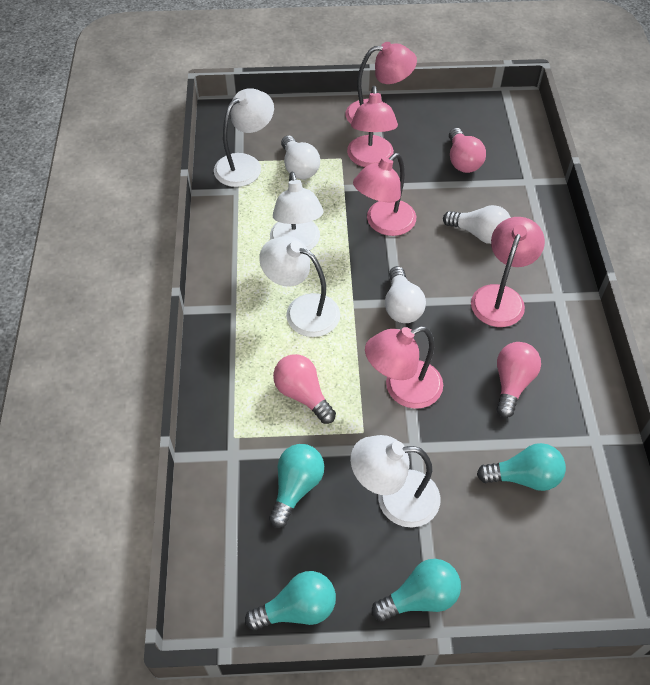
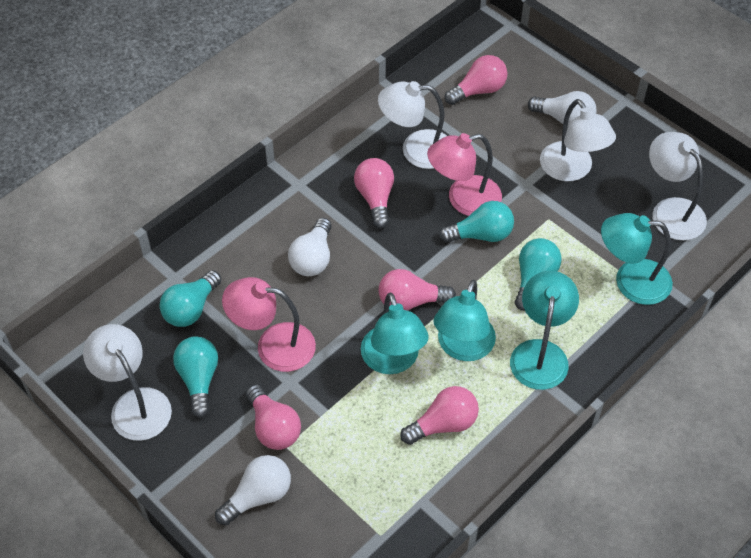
pink lamp: 5 -> 2
pink light bulb: 3 -> 5
turquoise lamp: 0 -> 4

